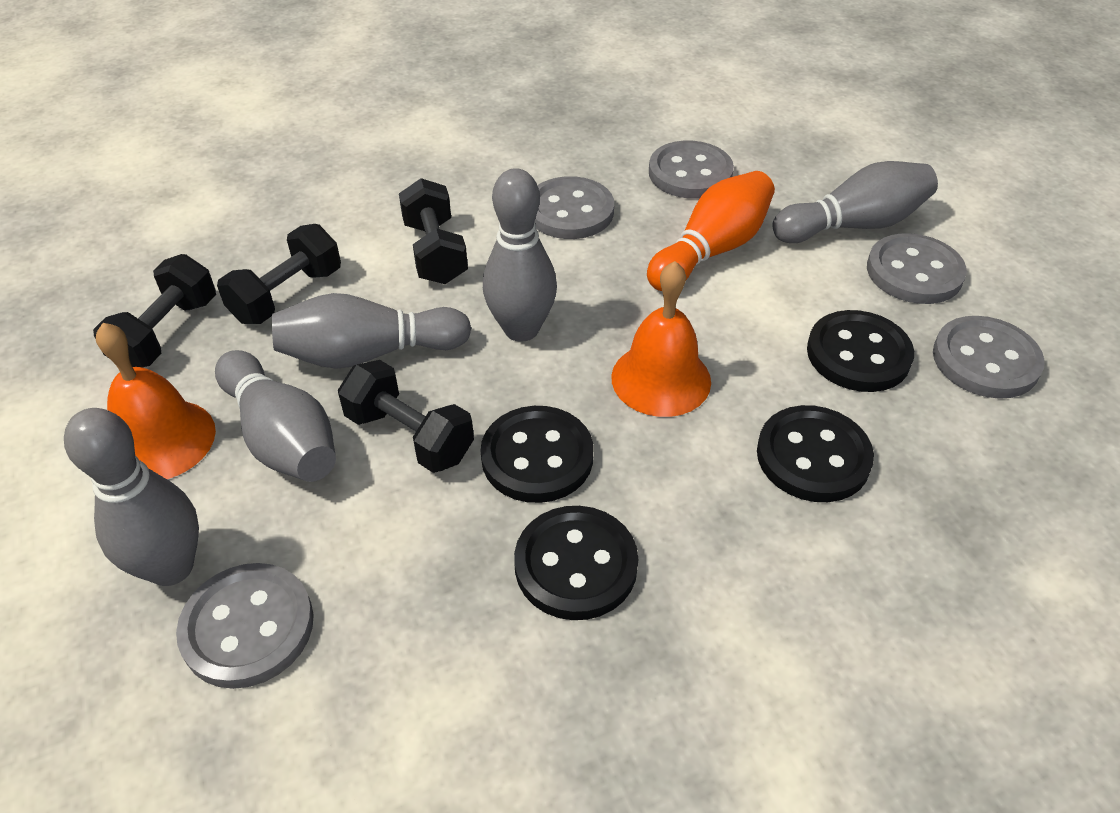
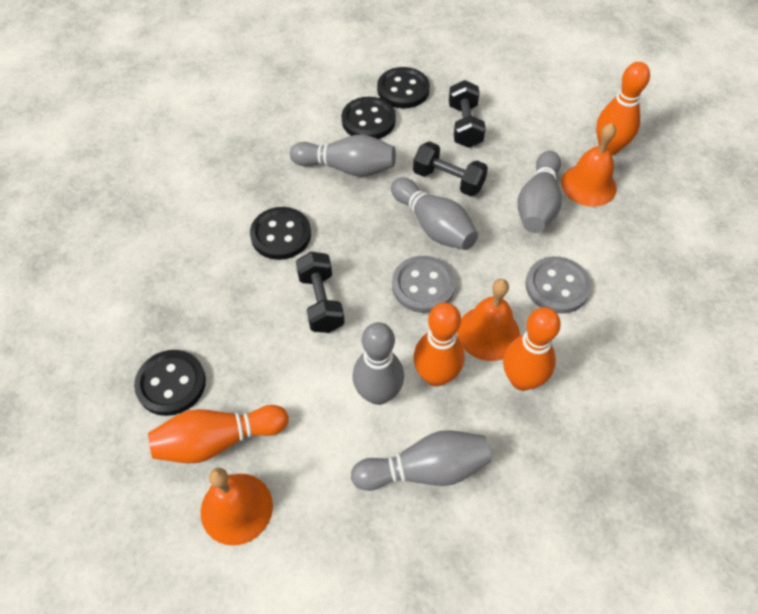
black dumbbell: 4 -> 3
grey button: 5 -> 2
orange bell: 2 -> 3
orange bowling pin: 1 -> 4

